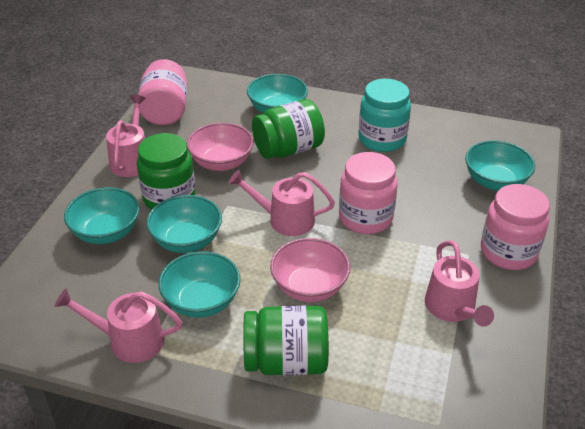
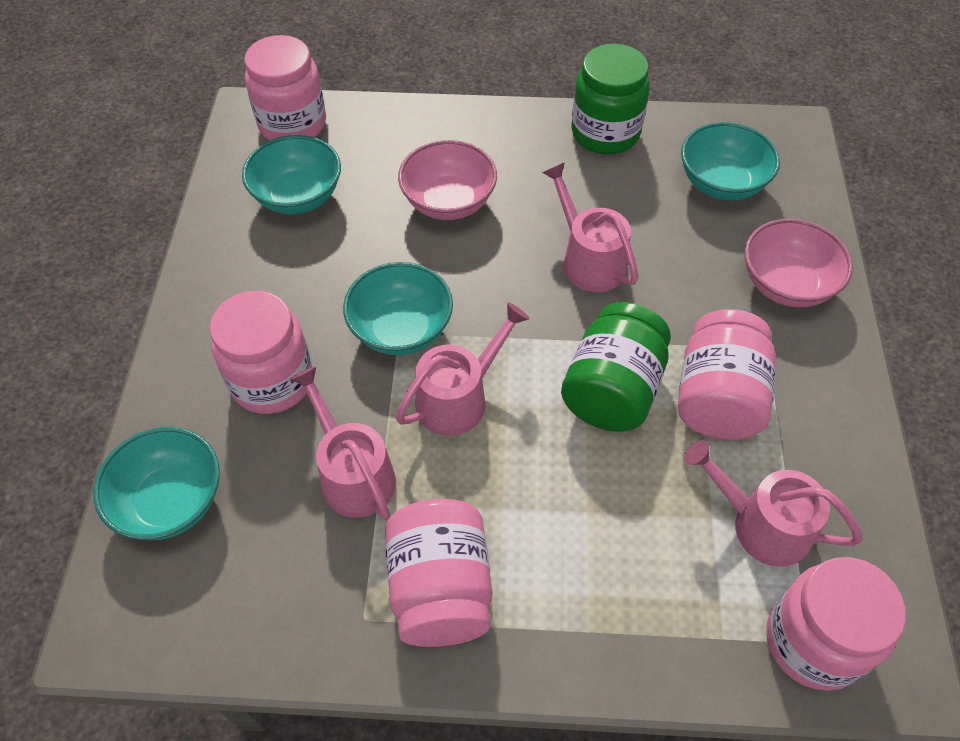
green jar: 3 -> 2
pink jar: 3 -> 5
turquoise bowl: 5 -> 4
turquoise jar: 1 -> 0

